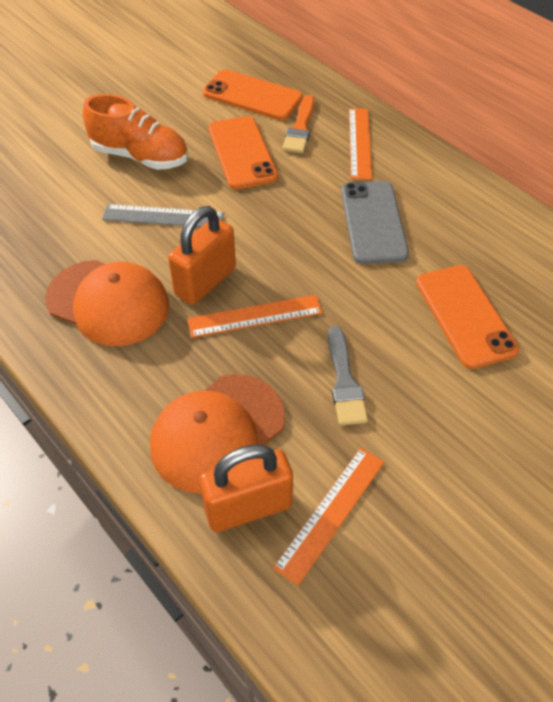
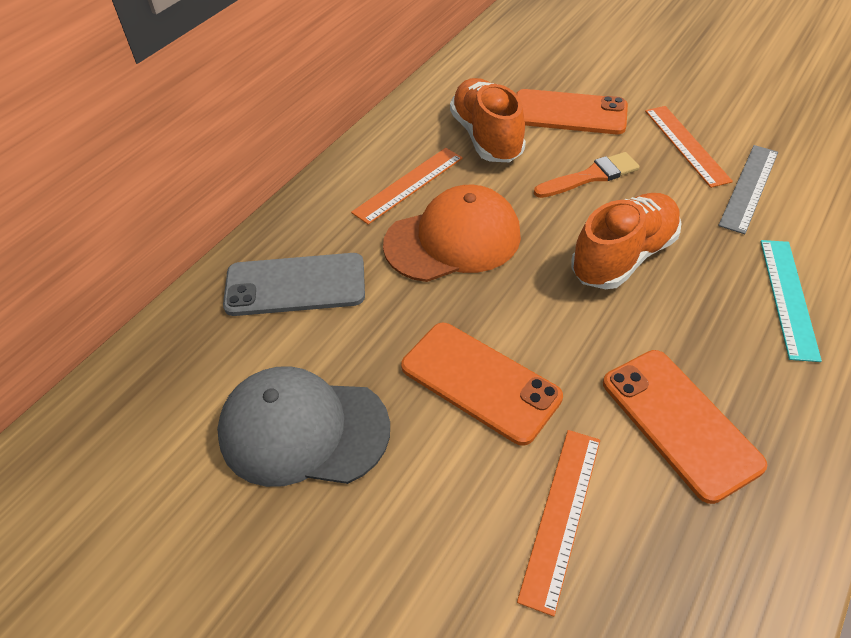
grey brush: 1 -> 0
grey cap: 0 -> 1
orange cap: 2 -> 1
orange padlock: 2 -> 0
orange shoe: 1 -> 2
turquoise ruler: 0 -> 1

